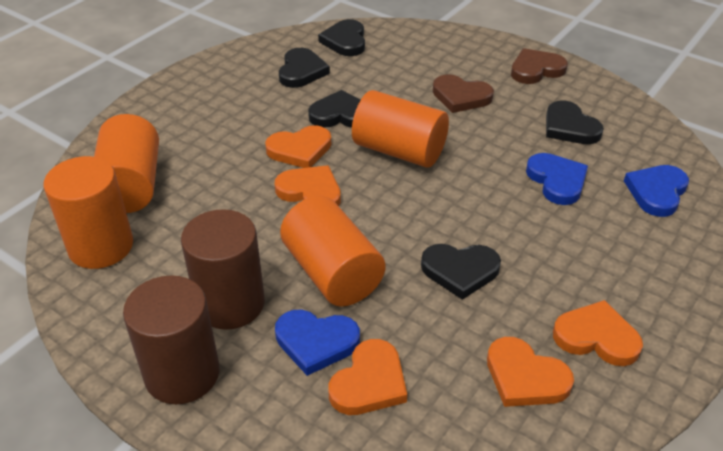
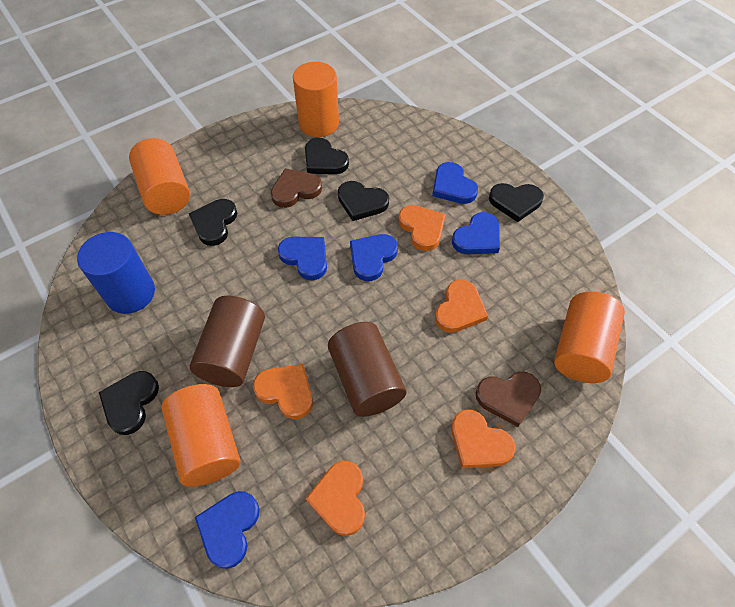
blue cylinder: 0 -> 1
blue heart: 3 -> 5

